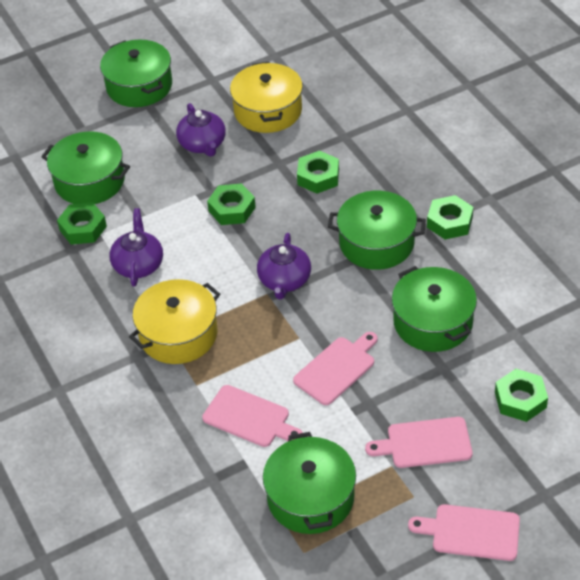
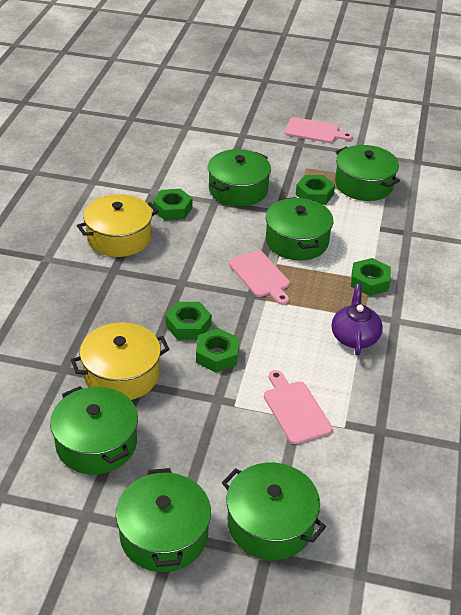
green pot: 5 -> 6
pink cutting board: 4 -> 3
purple teapot: 3 -> 1

